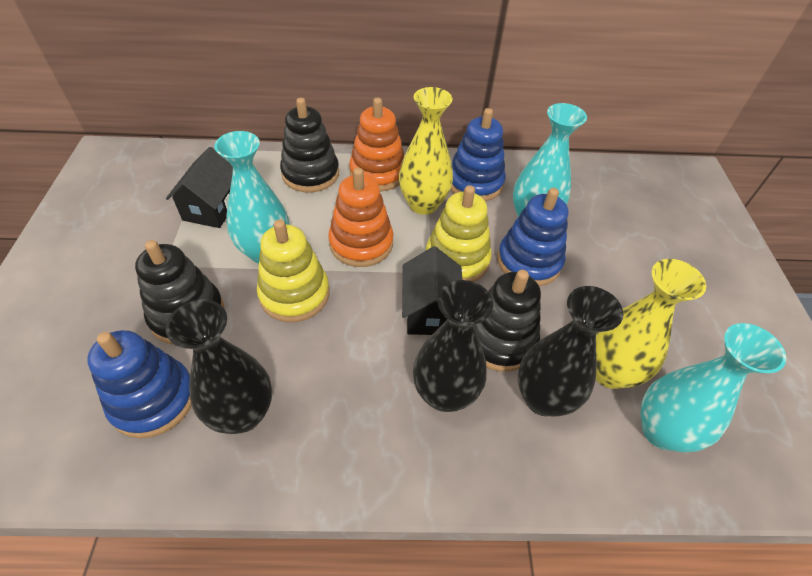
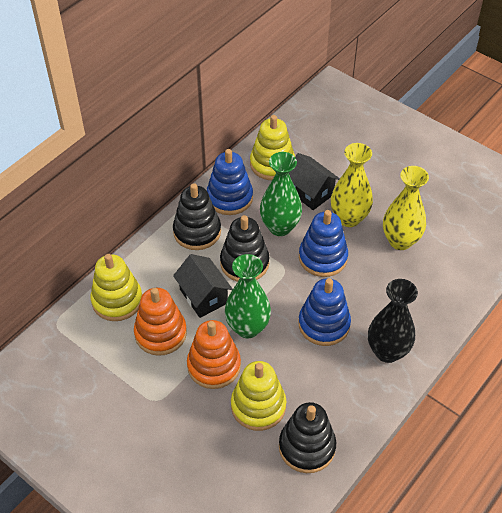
black vase: 3 -> 1
green vase: 0 -> 2
turquoise vase: 3 -> 0
yellow stacking toy: 2 -> 3

